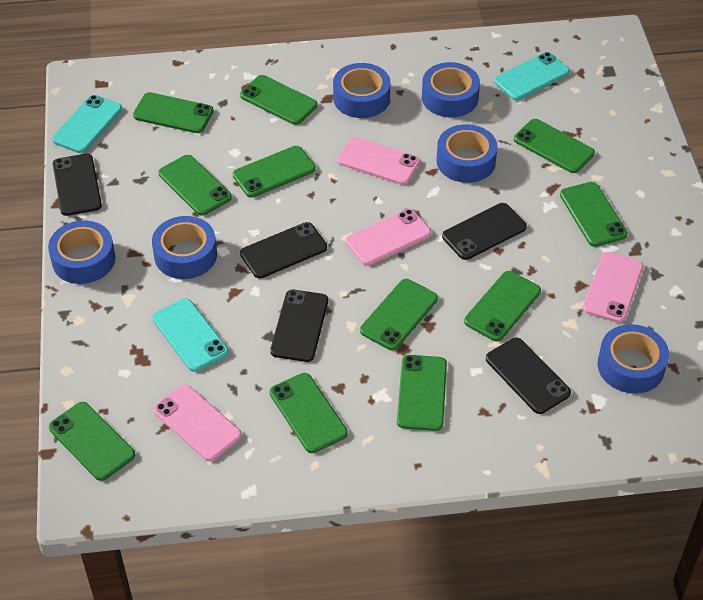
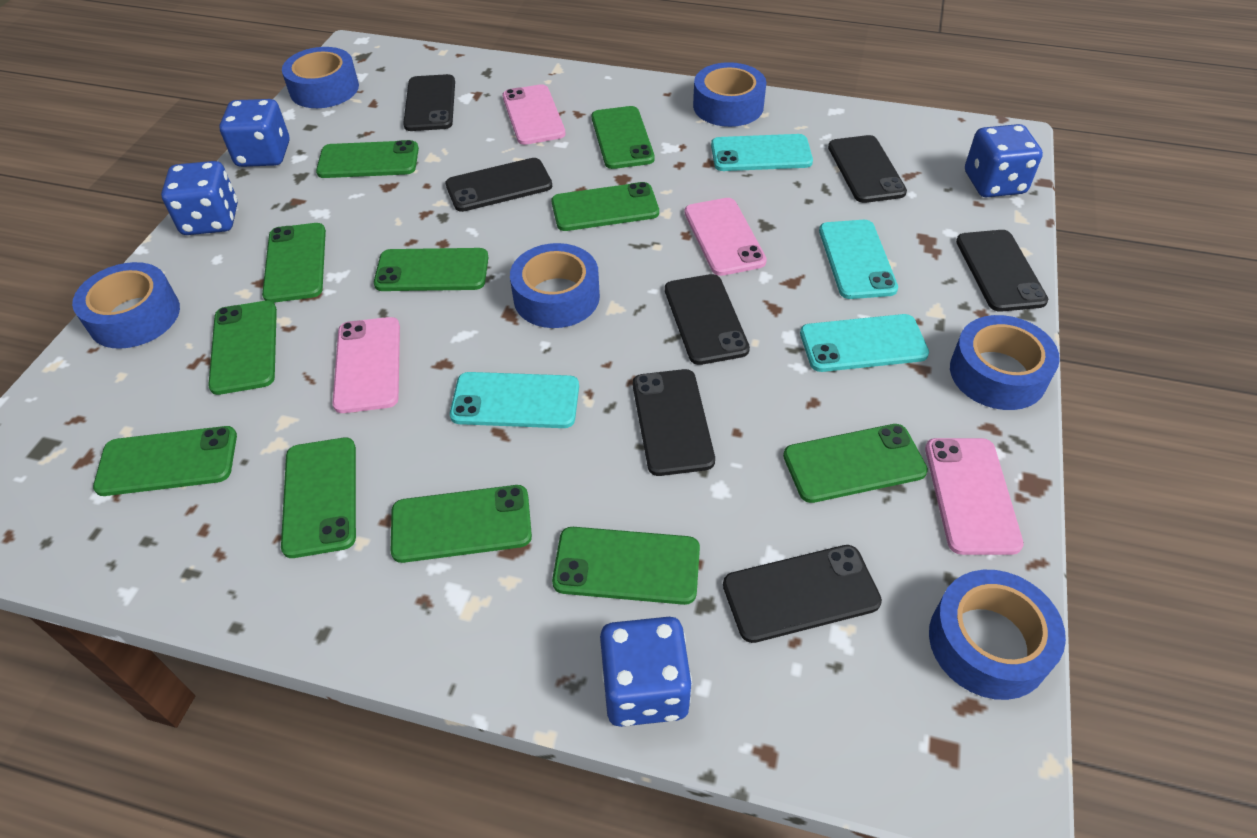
black phone: 5 -> 7
blue dice: 0 -> 4
turquoise phone: 3 -> 4

